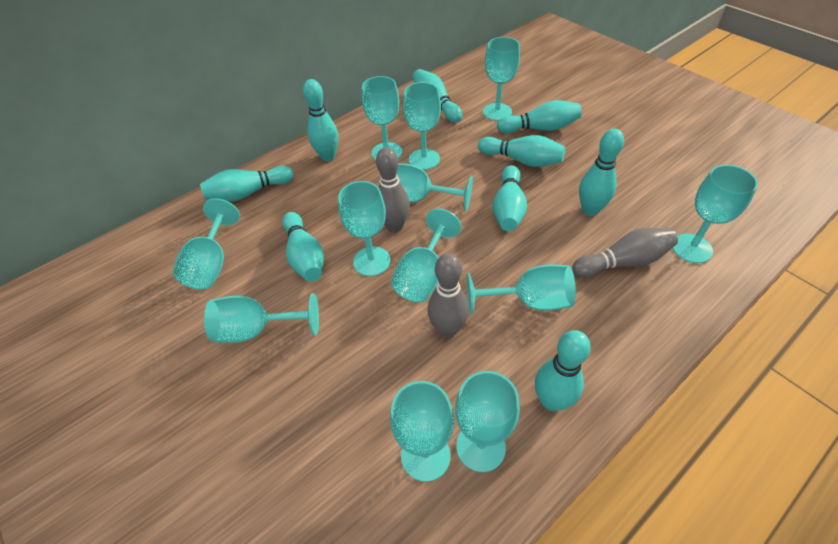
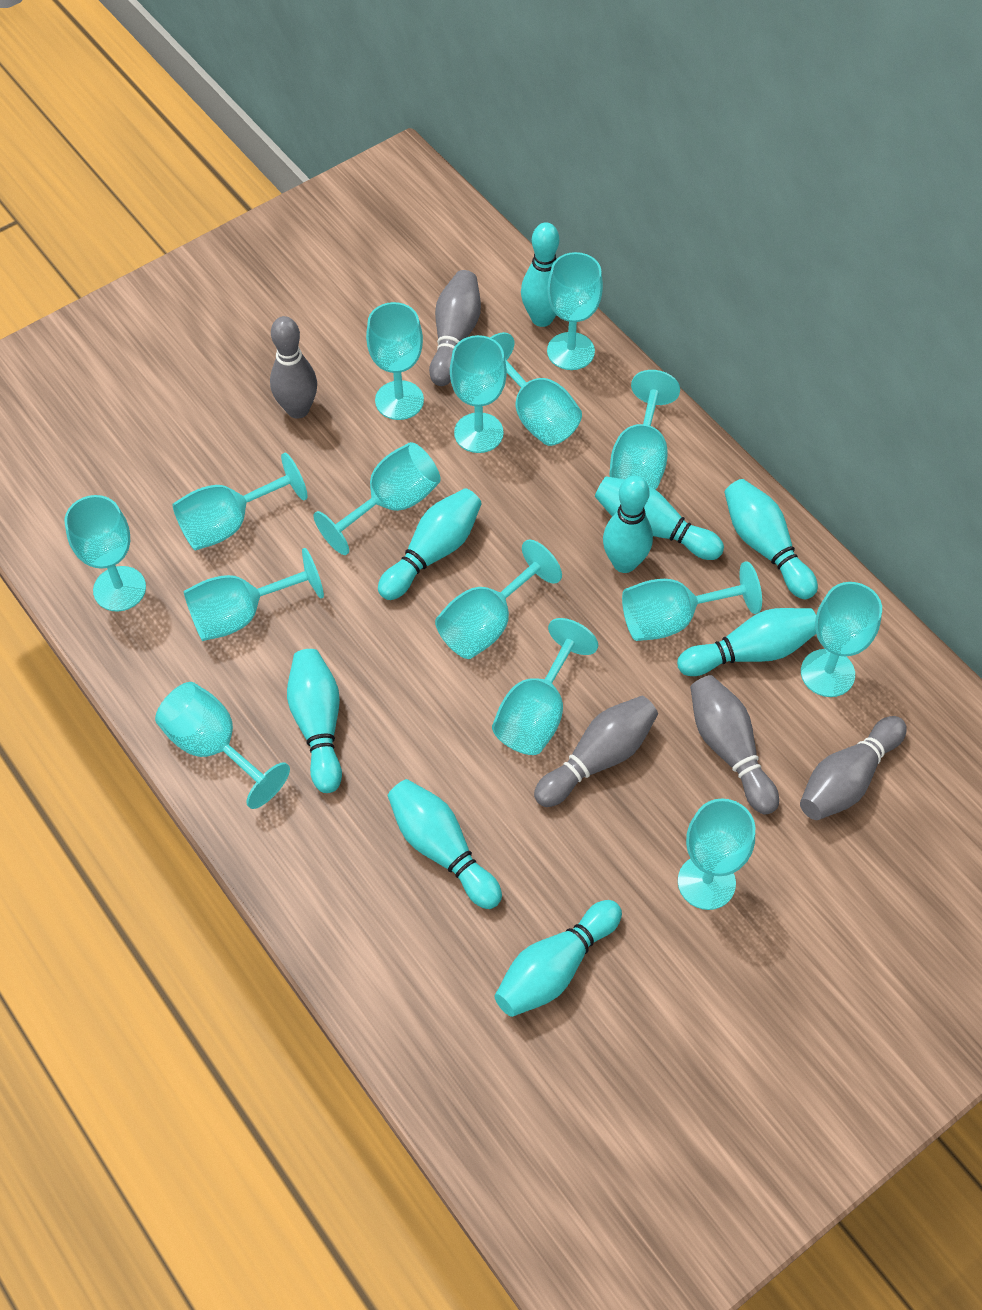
grey bowling pin: 3 -> 5
turquoise goblet: 12 -> 15

